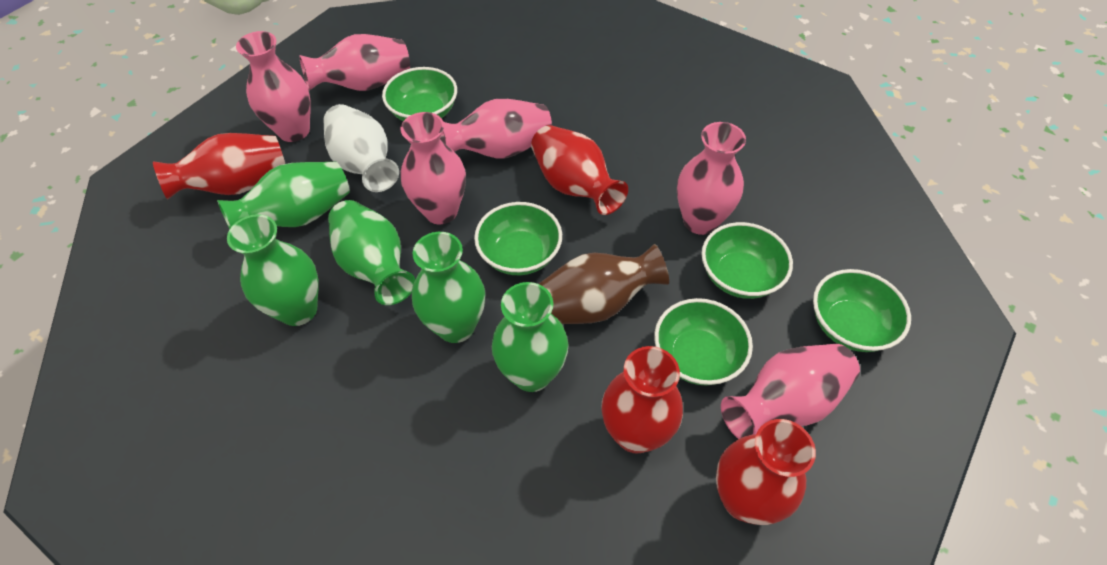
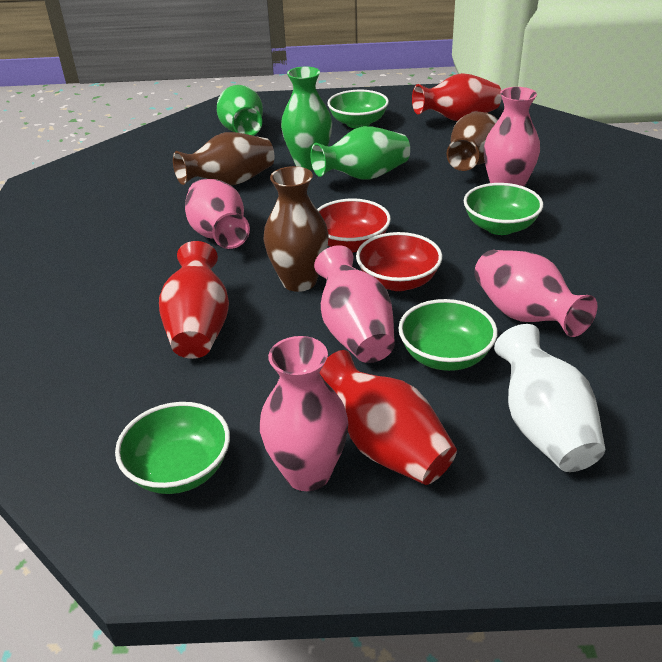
brown vase: 1 -> 3
green bowl: 5 -> 4
green vase: 5 -> 3
pink vase: 6 -> 5
red bowl: 0 -> 2
red vase: 4 -> 3

